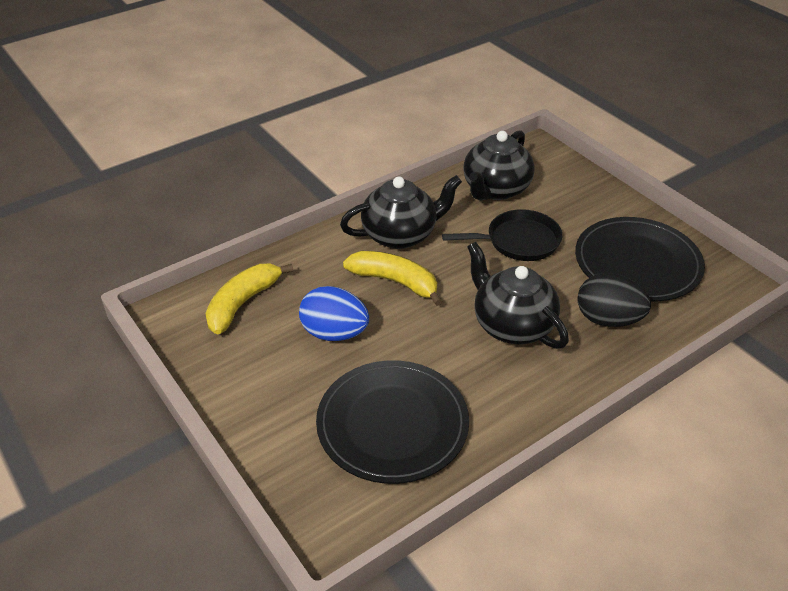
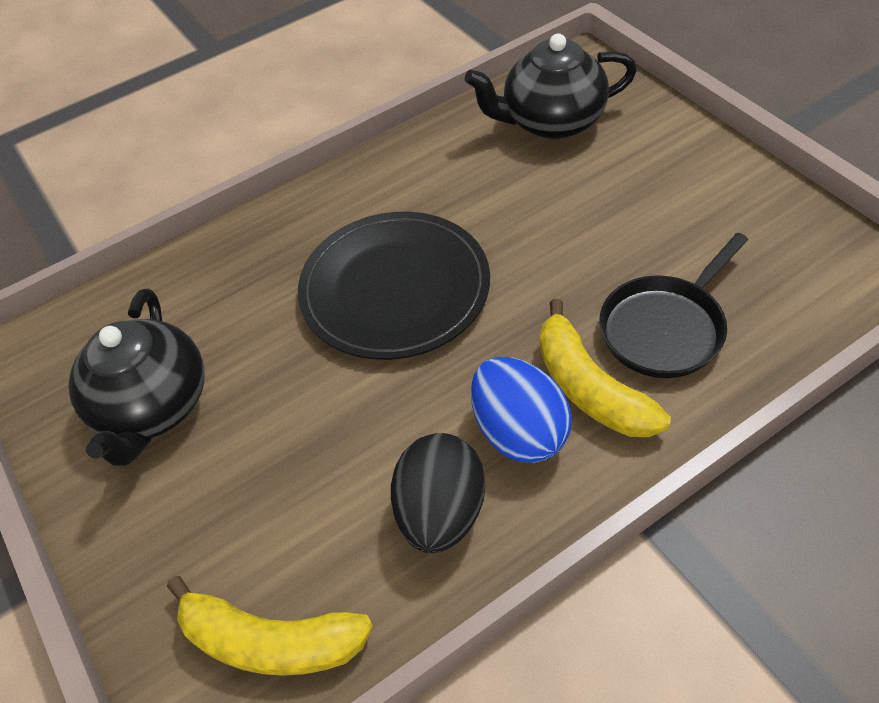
black plate: 2 -> 1
black teapot: 3 -> 2

